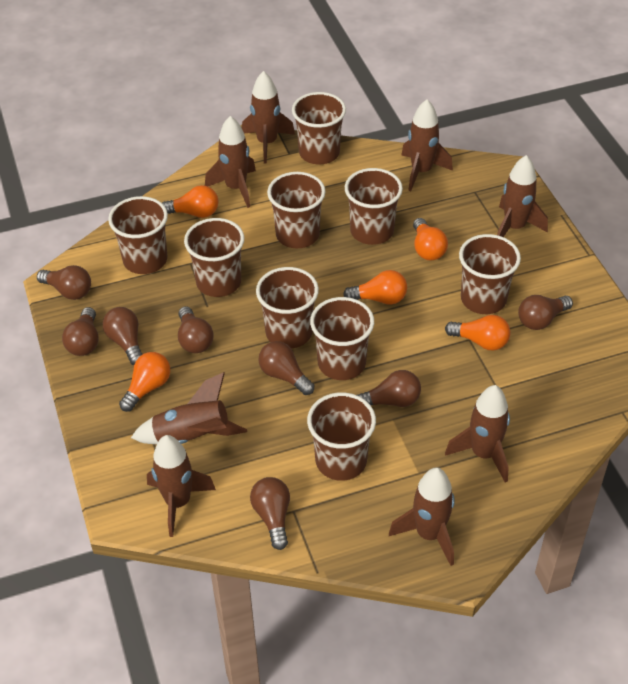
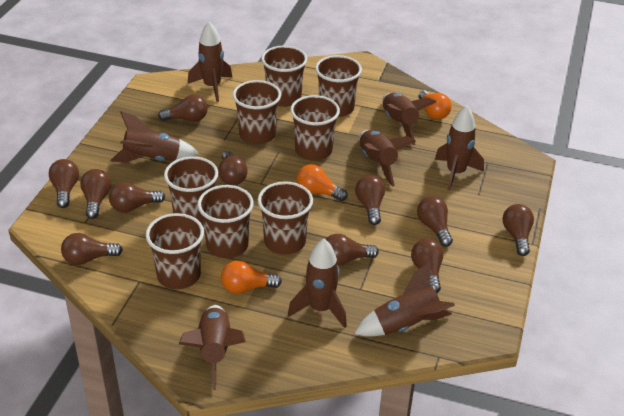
brown cup: 9 -> 8
brown light bulb: 8 -> 11
orange light bulb: 5 -> 3

